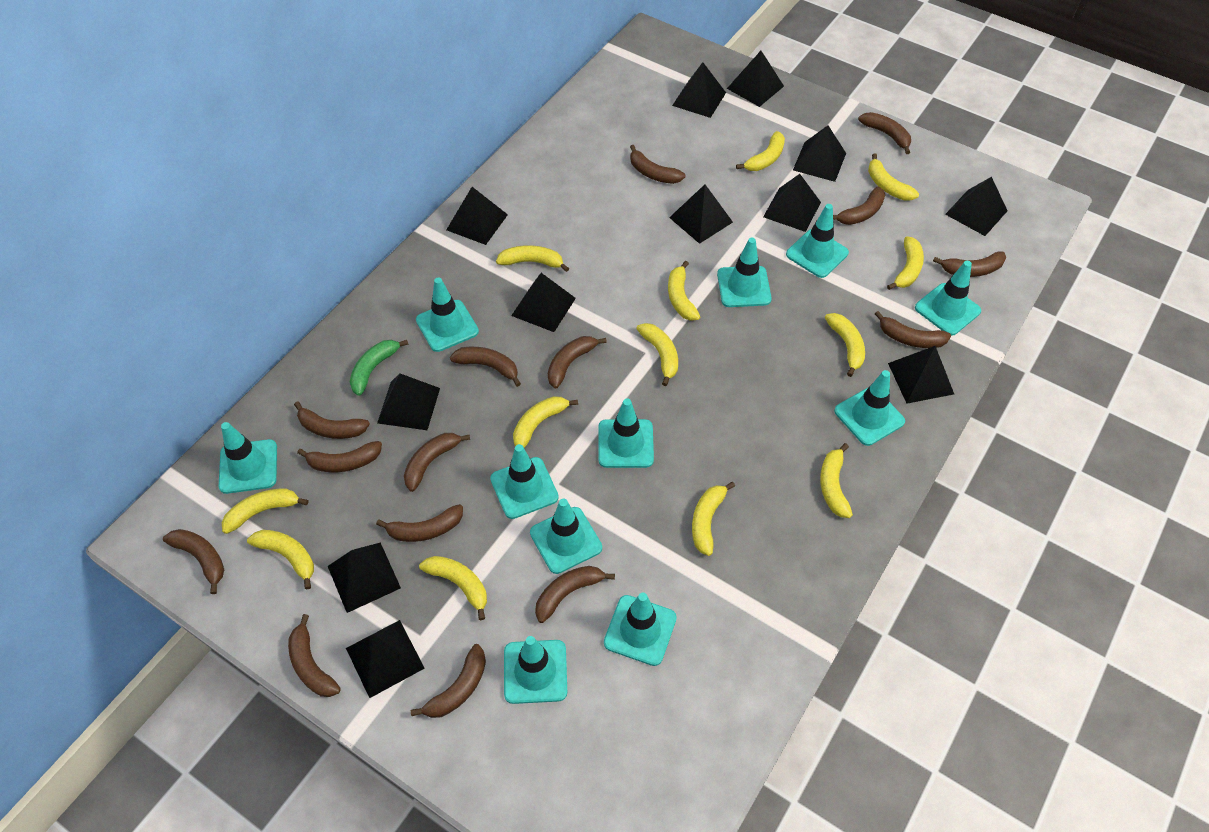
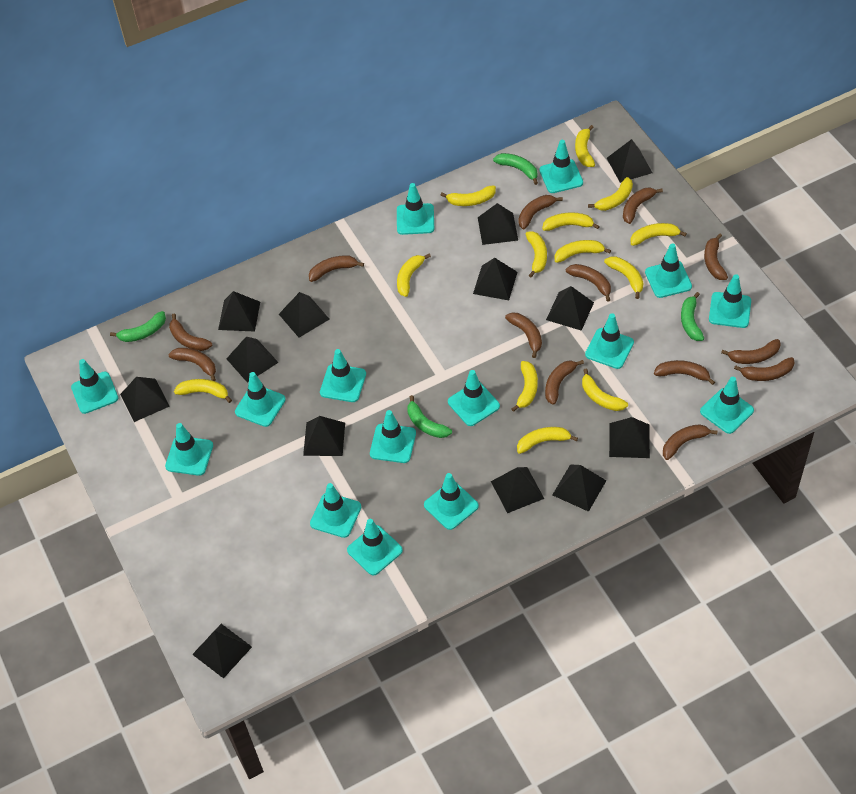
black pyramid: 12 -> 13
brown banana: 15 -> 13
green banana: 1 -> 4
turquoise traffic cone: 11 -> 15

